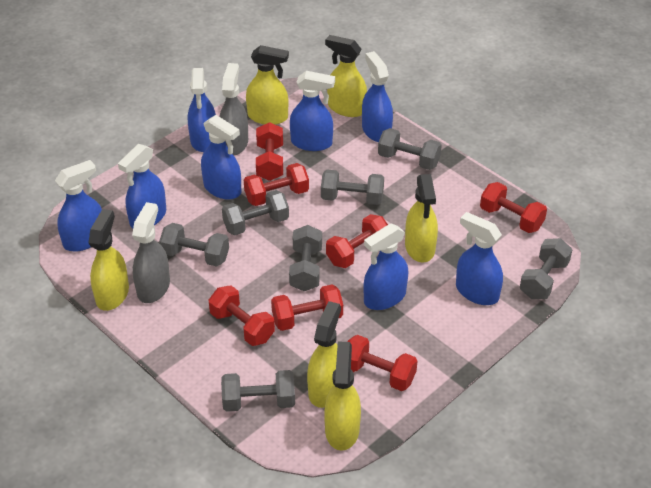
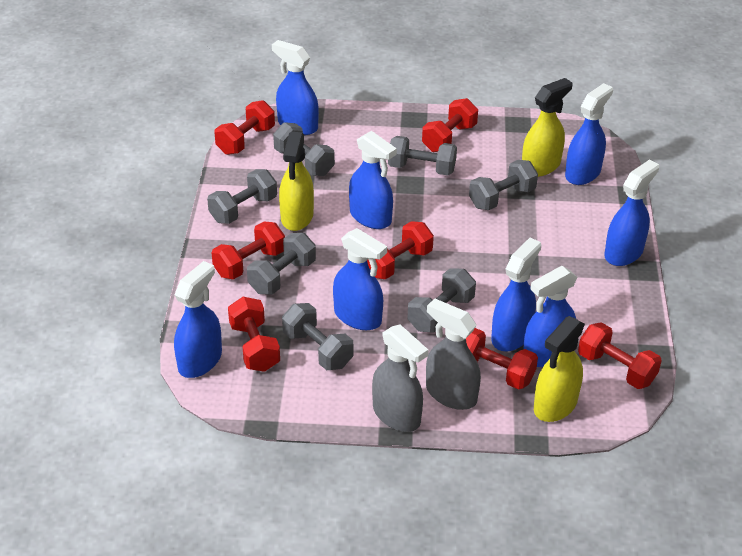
yellow spray bottle: 6 -> 3

